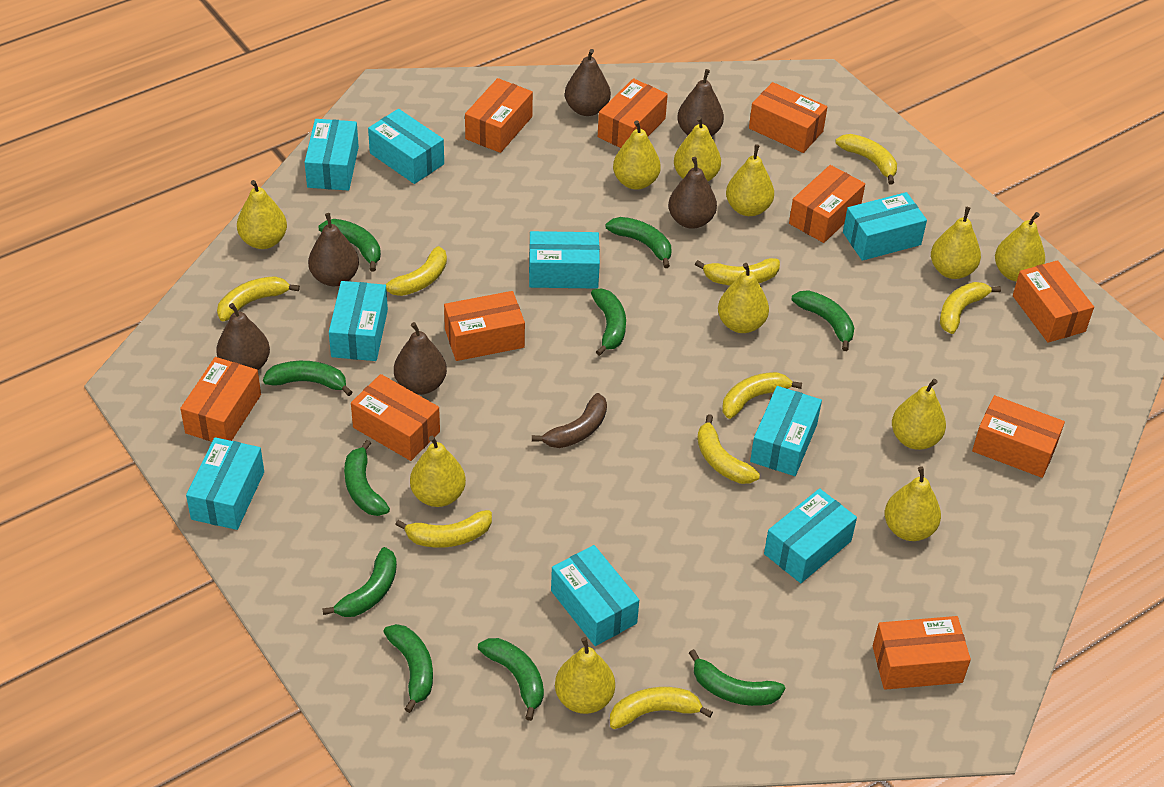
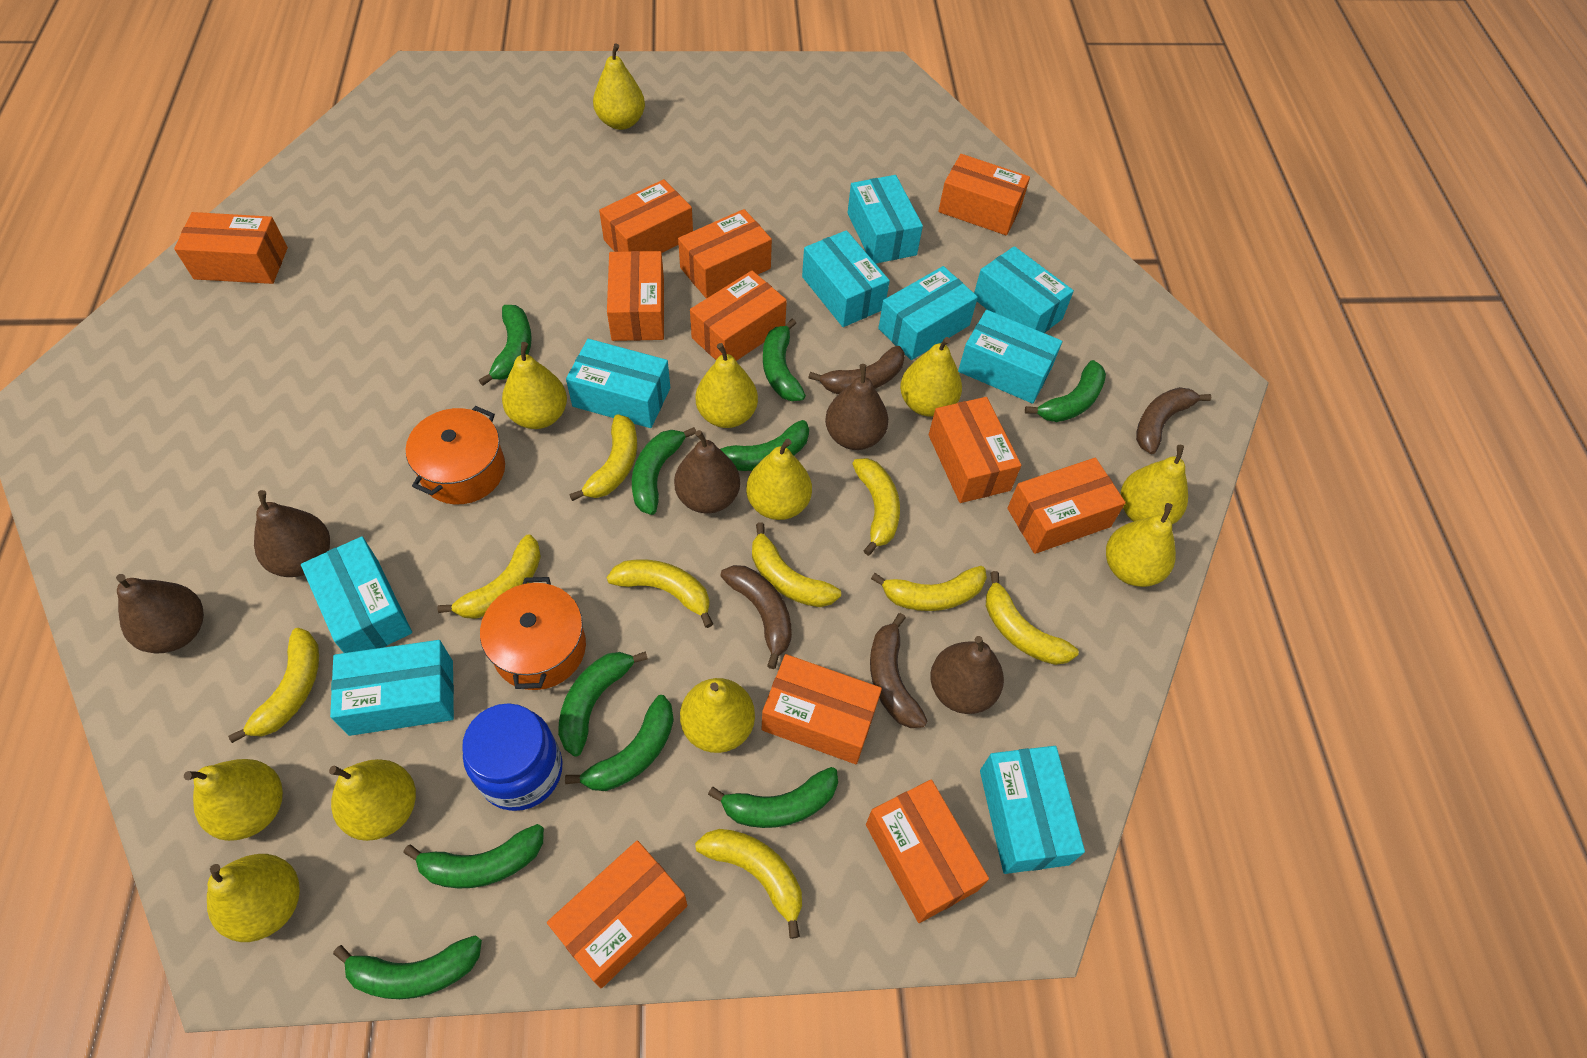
blue jar: 0 -> 1
brown banana: 1 -> 4
brown pear: 6 -> 5
orange box: 10 -> 11
orange pot: 0 -> 2

